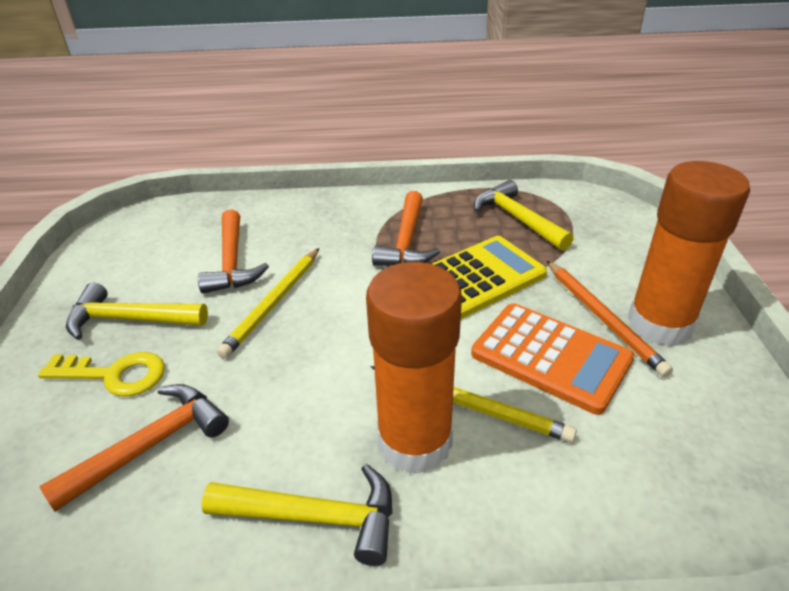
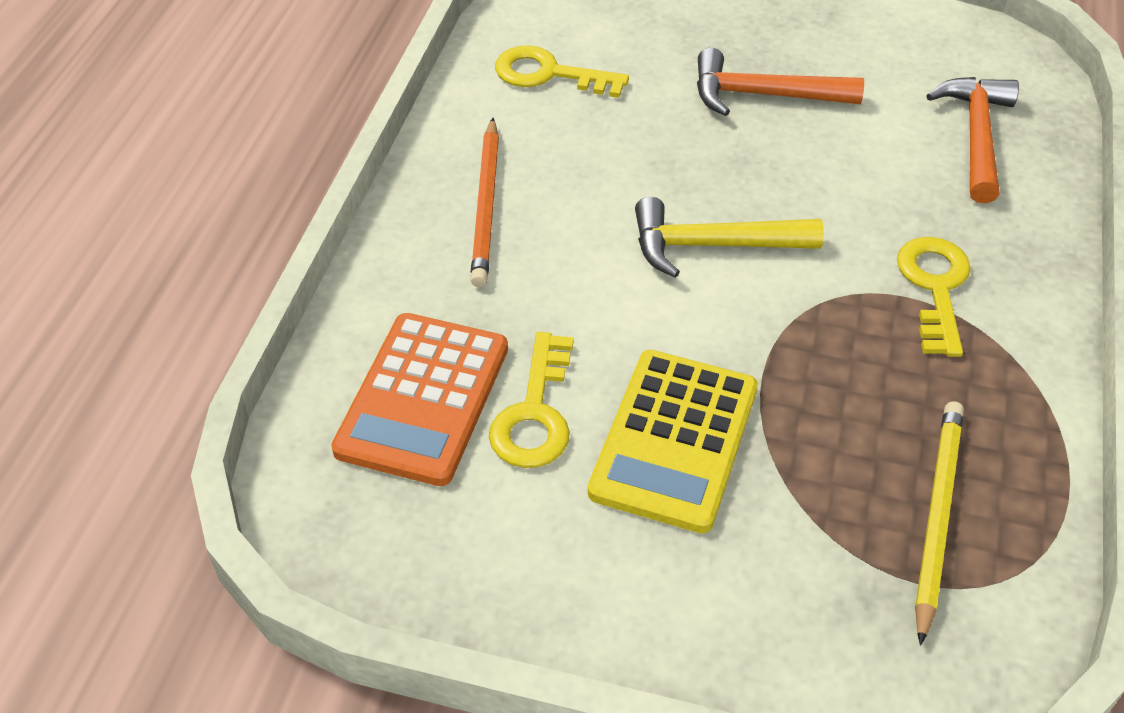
orange glue stick: 2 -> 0
orange hammer: 3 -> 2
yellow hammer: 3 -> 1
yellow key: 1 -> 3
yellow pencil: 2 -> 1

